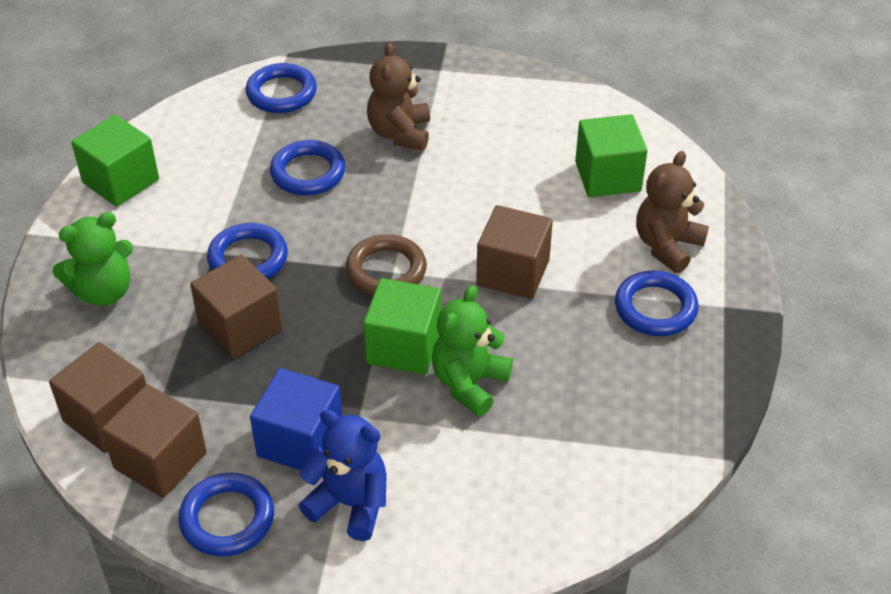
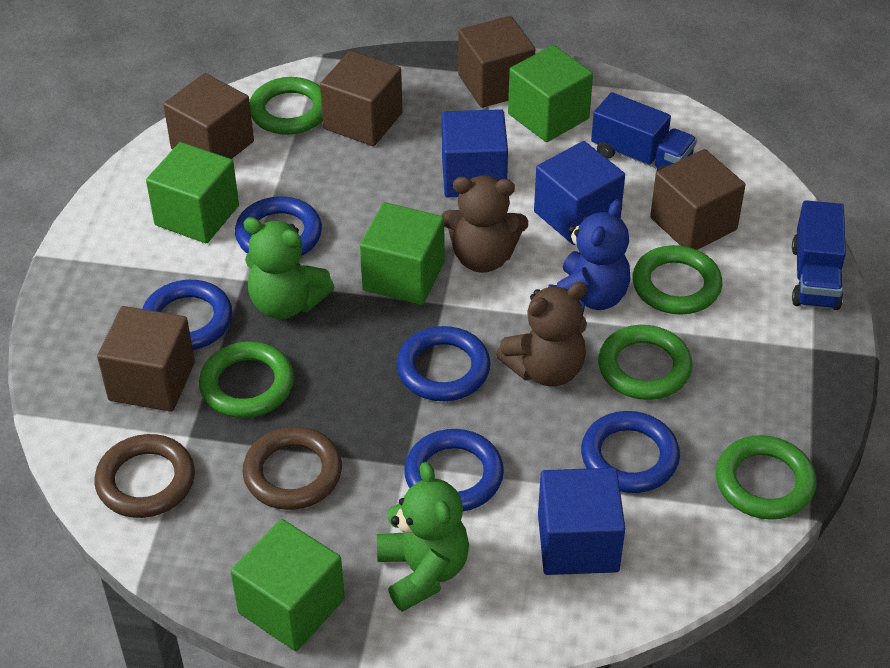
blue cube: 1 -> 3
blue truck: 0 -> 2
brown cube: 4 -> 5
brown ring: 1 -> 2
green cube: 3 -> 4
green ring: 0 -> 5

